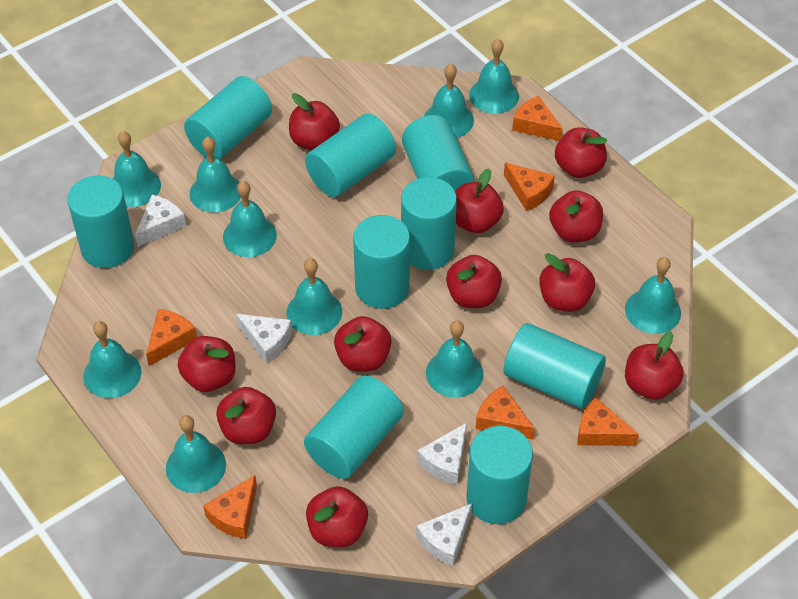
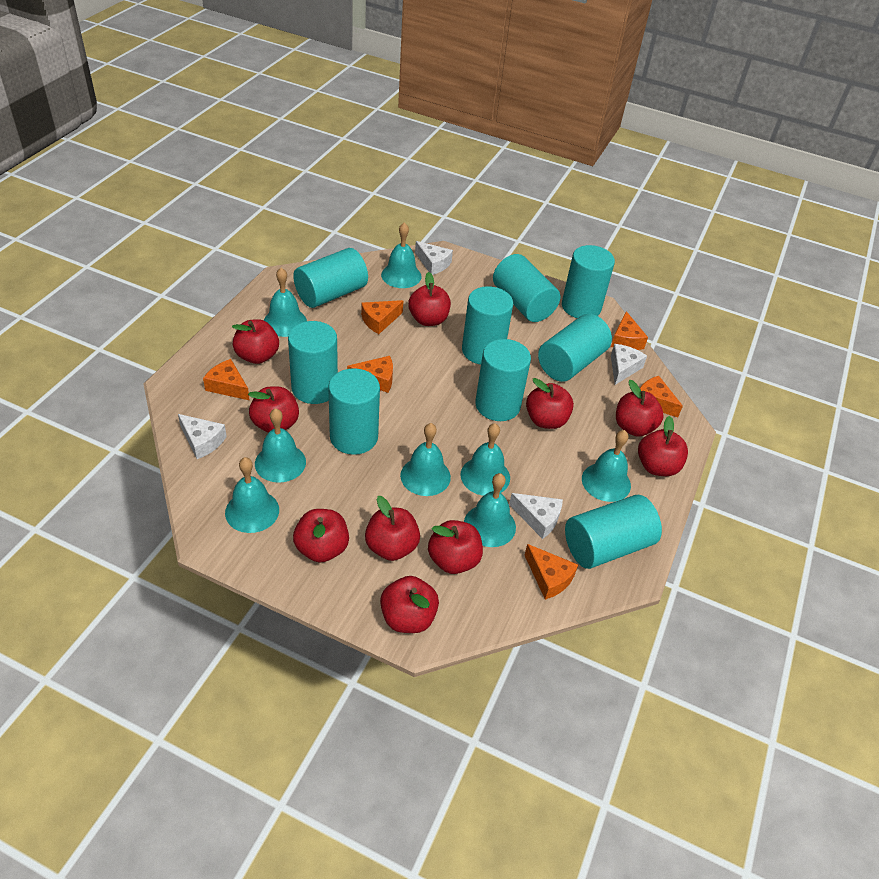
red apple: 11 -> 10
turquoise bell: 10 -> 8

